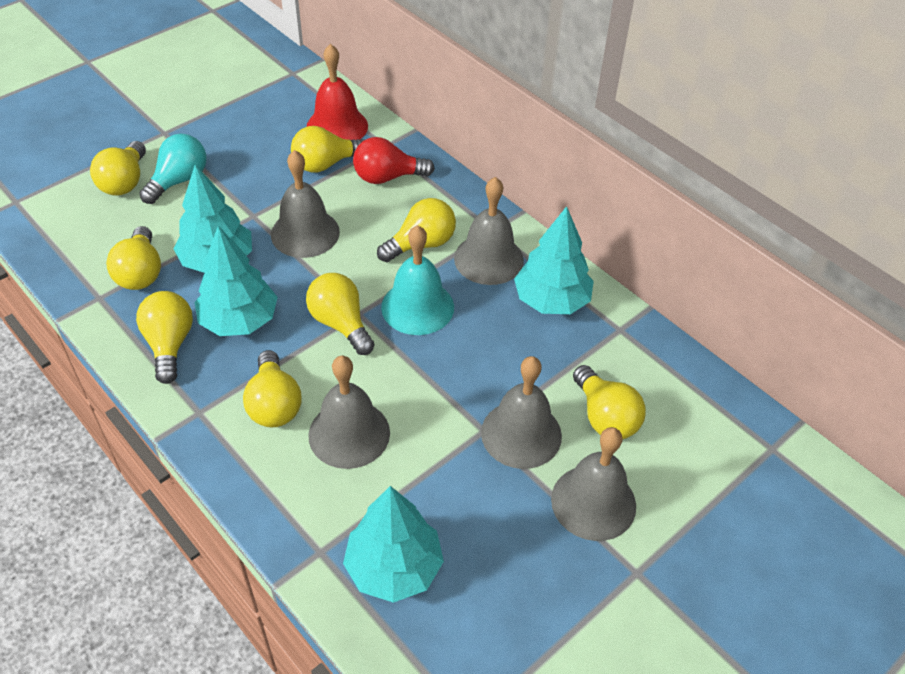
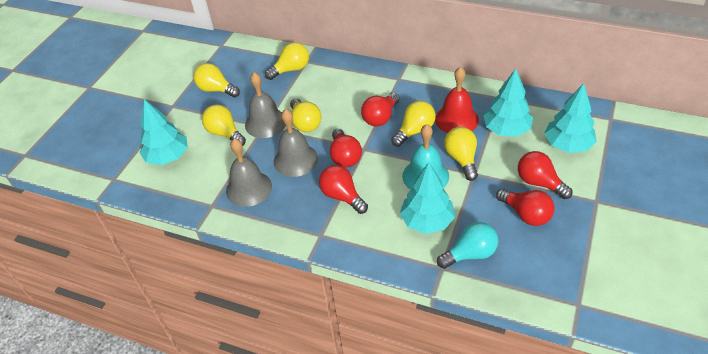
grey bell: 5 -> 3
red light bulb: 1 -> 5
yellow light bulb: 8 -> 6

